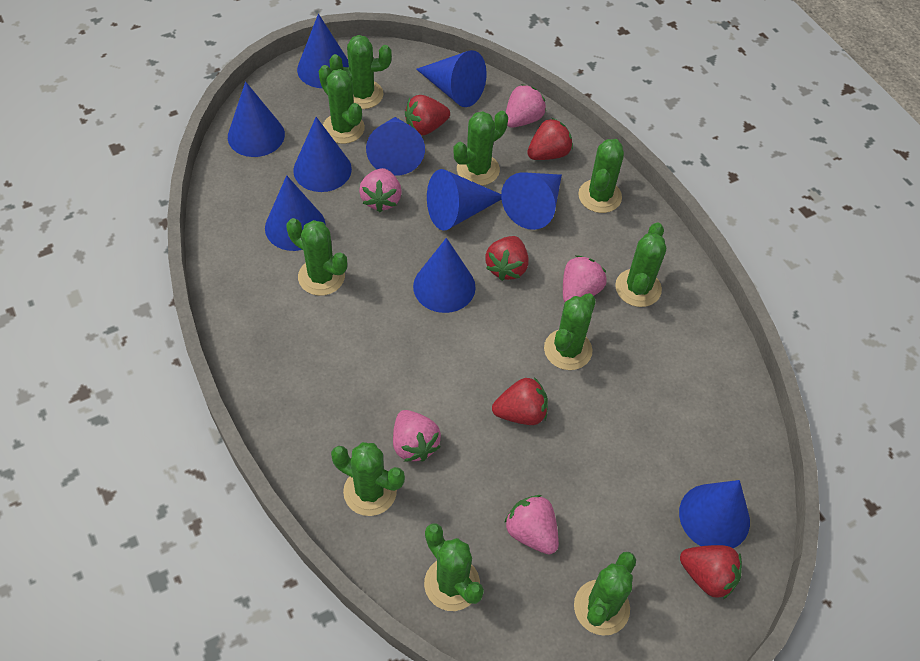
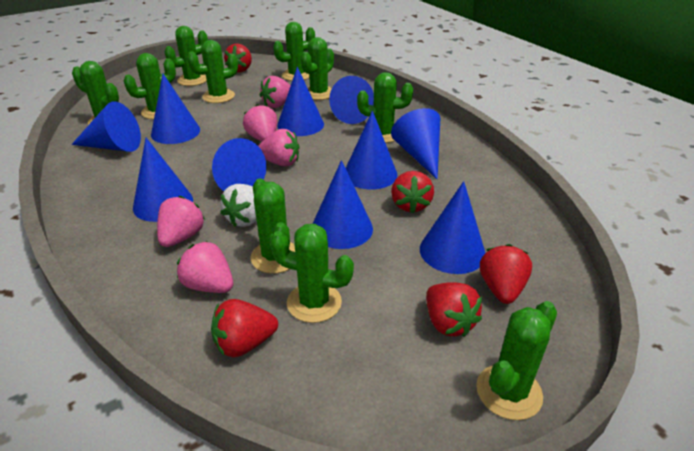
white strawberry: 0 -> 1

